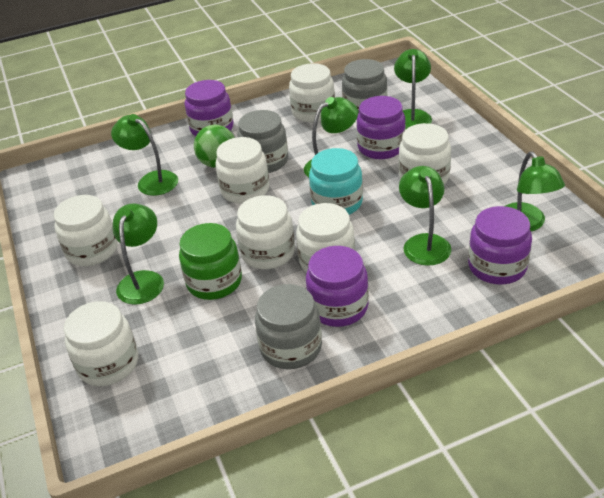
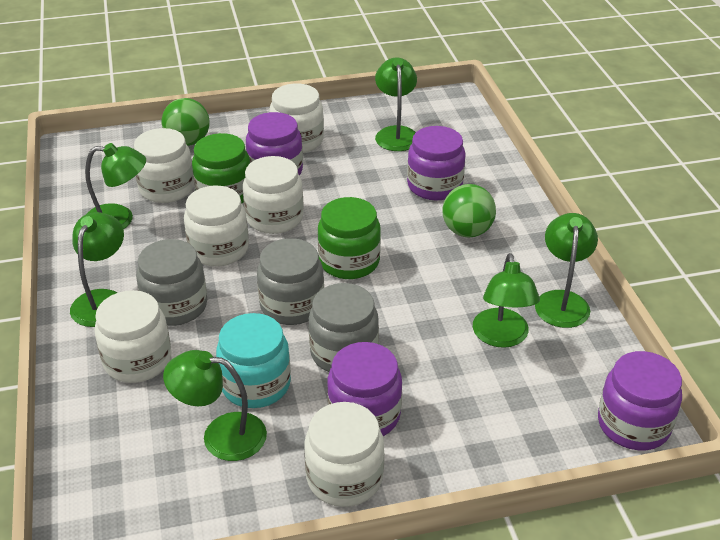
green ball: 1 -> 2
green jar: 1 -> 2
white jar: 7 -> 6

